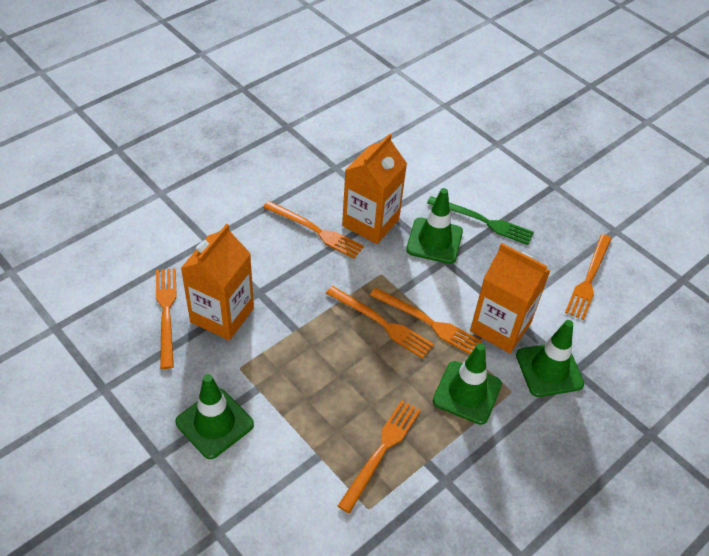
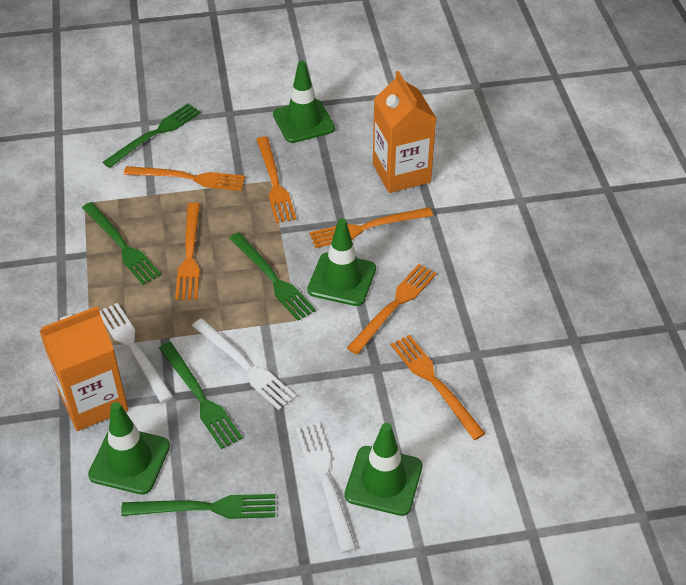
green fork: 1 -> 5
orange carton: 3 -> 2
white fork: 0 -> 3

